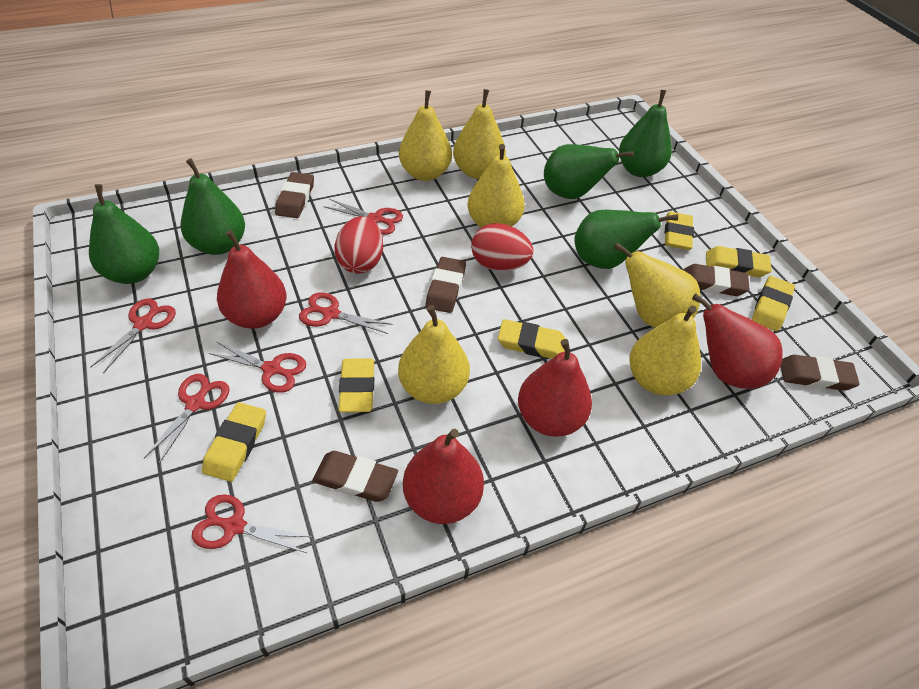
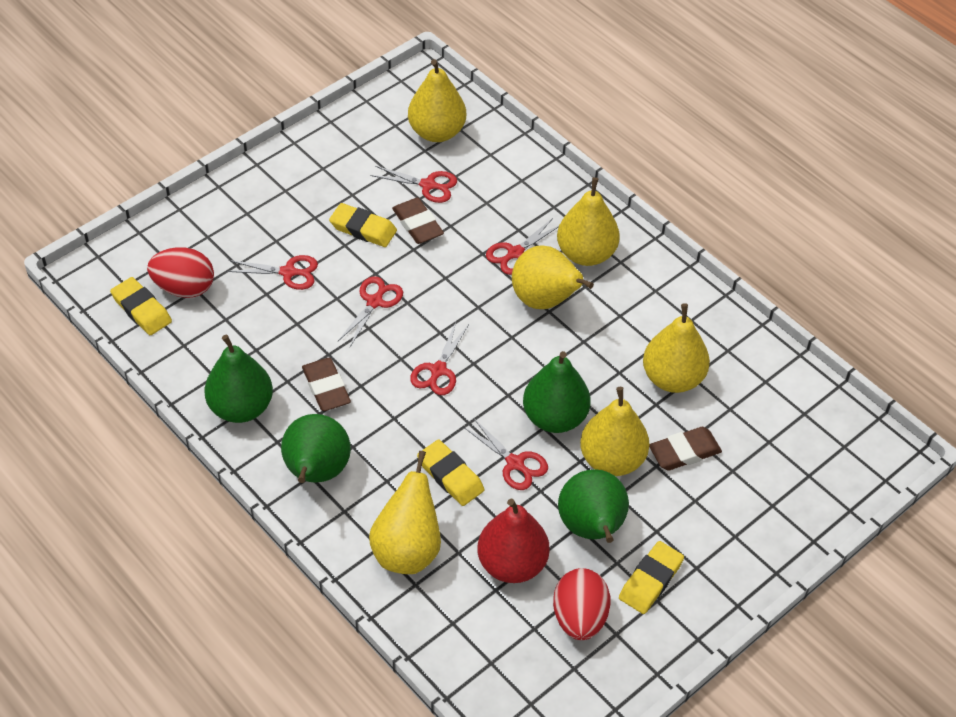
brown eraser: 5 -> 3
green pear: 5 -> 4
red pear: 4 -> 1
yellow eraser: 6 -> 4

